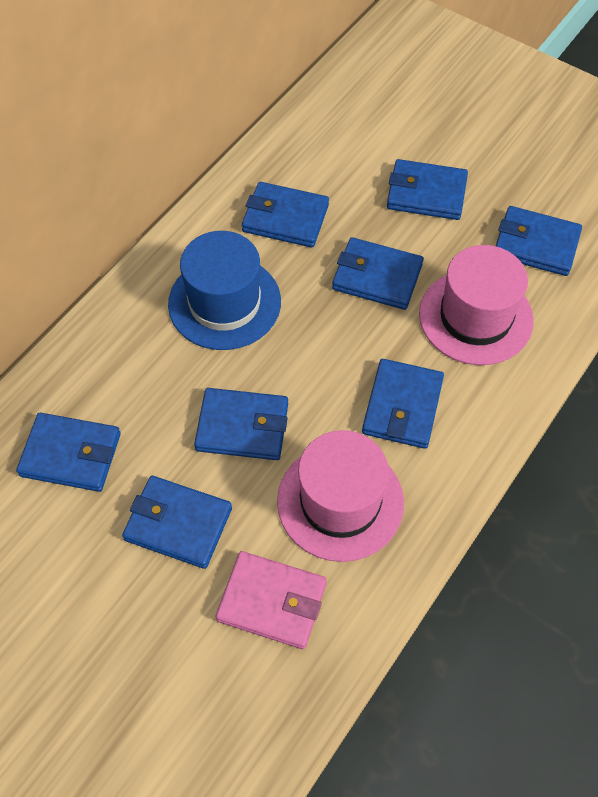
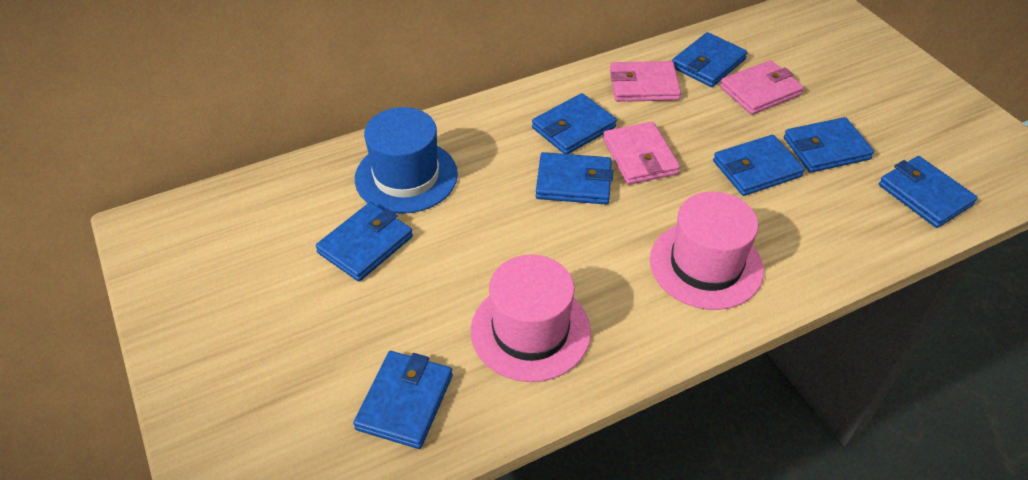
pink wallet: 1 -> 3

